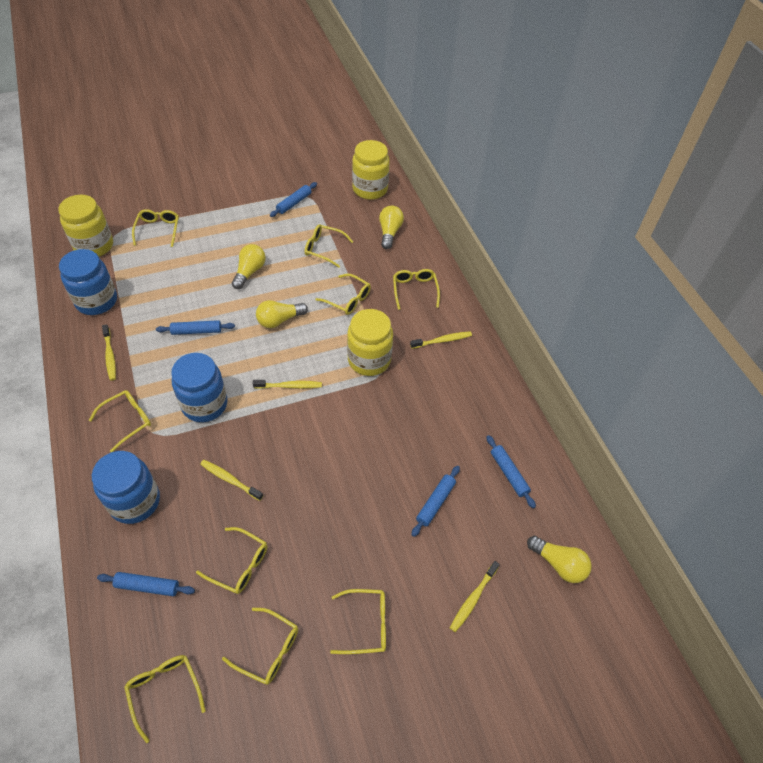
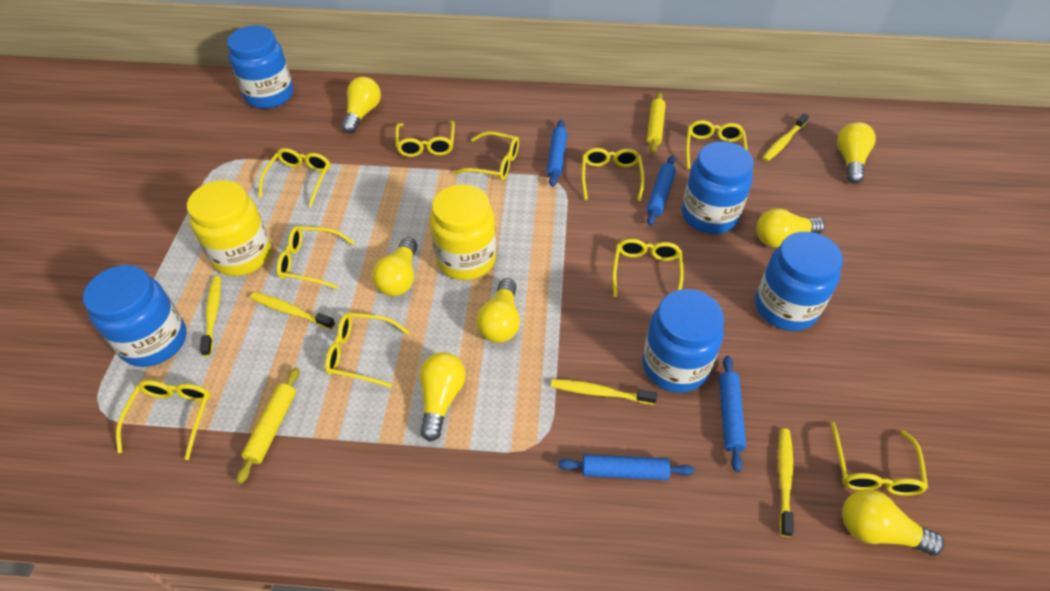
blue jar: 3 -> 5
blue rolling pin: 5 -> 4
yellow glasses: 9 -> 10
yellow jar: 3 -> 2
yellow light bulb: 4 -> 7
yellow rolling pin: 0 -> 2

